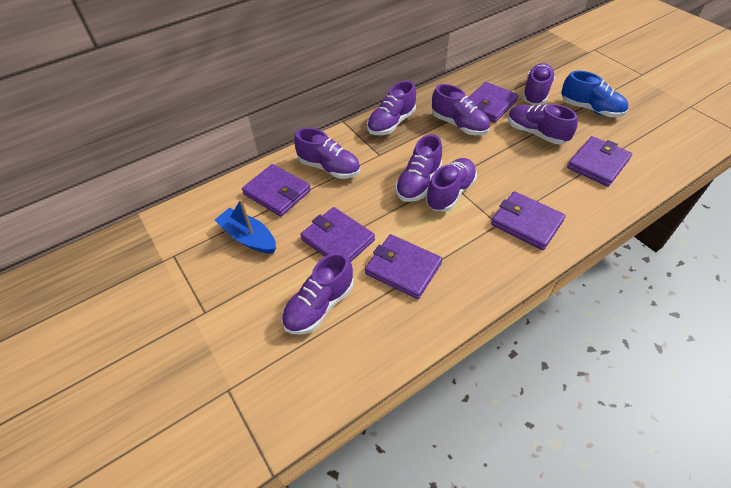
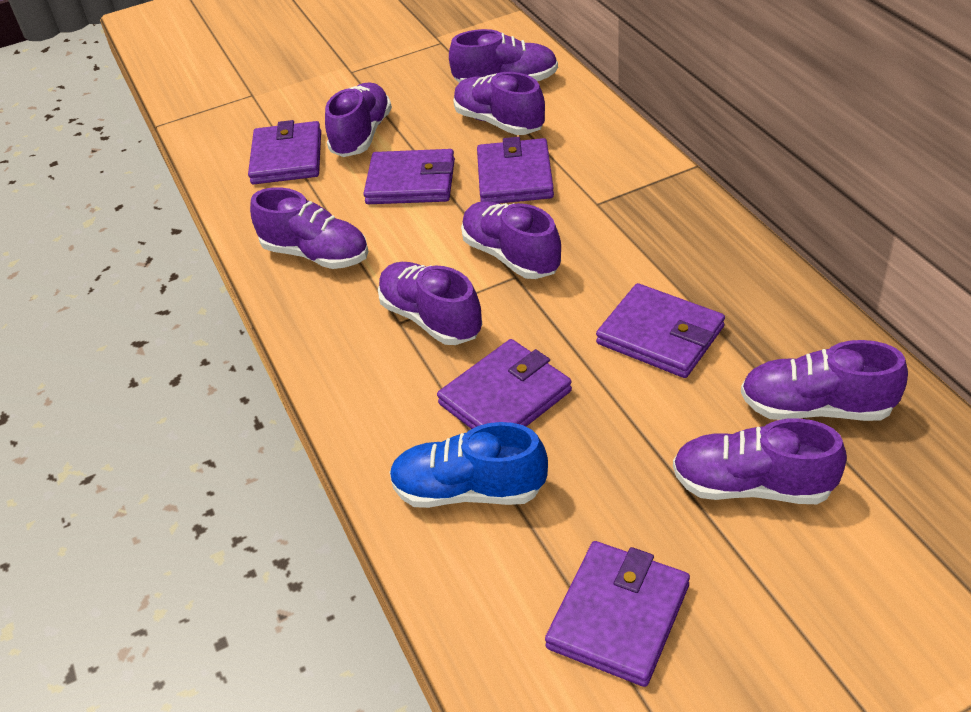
blue boat: 1 -> 0

